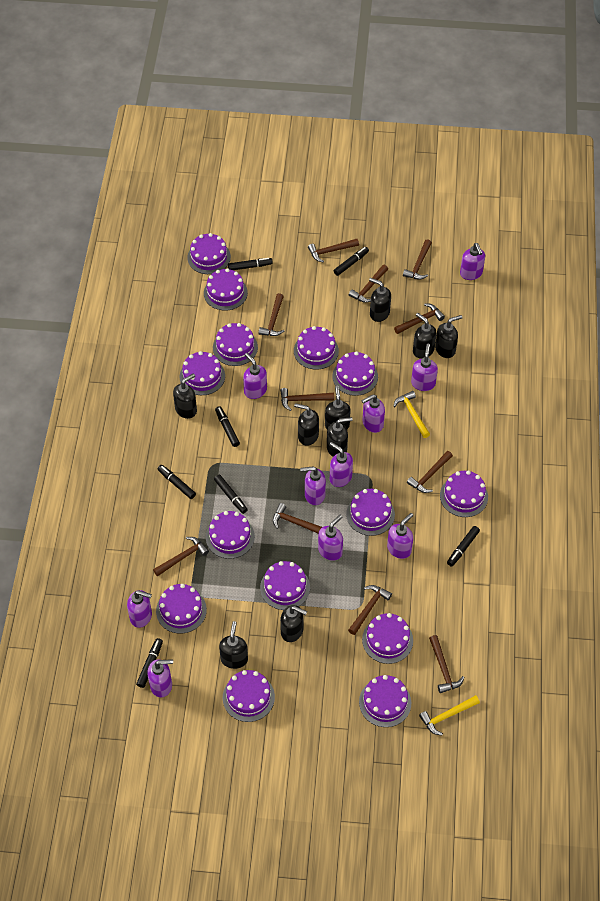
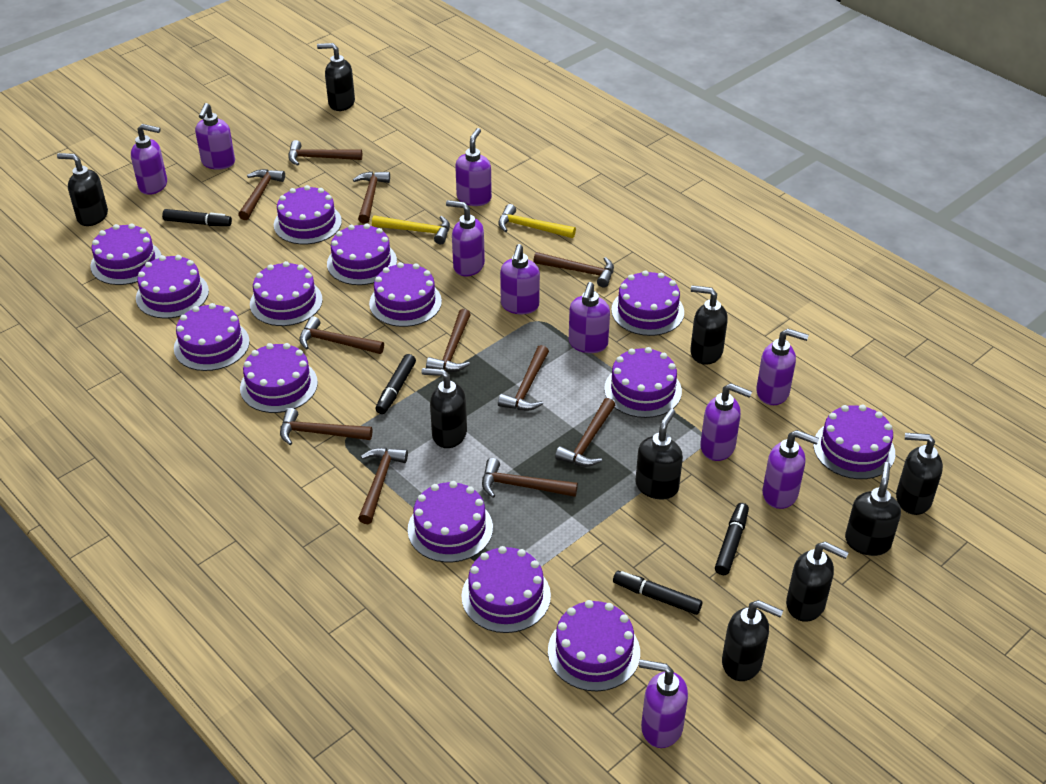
black marker: 7 -> 4

